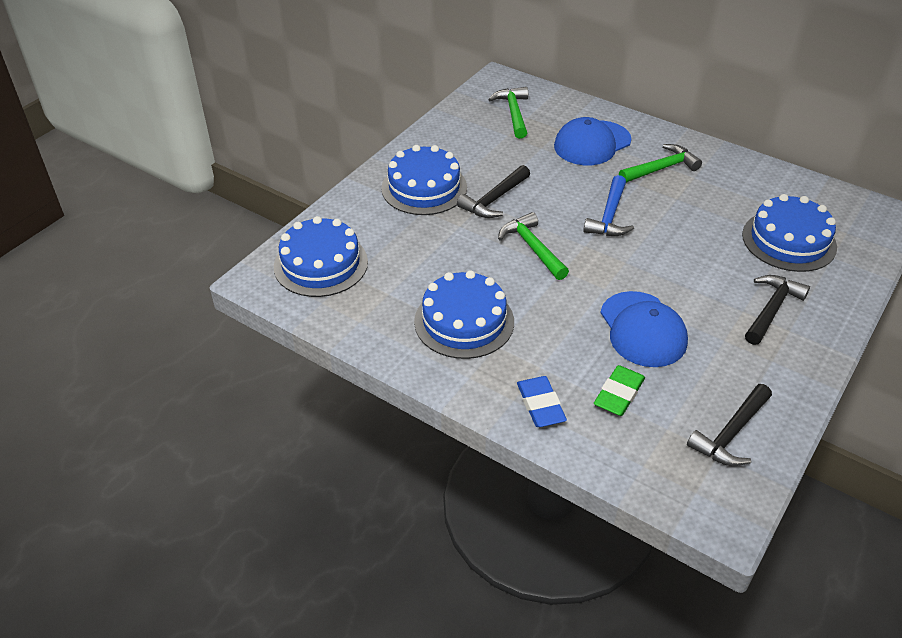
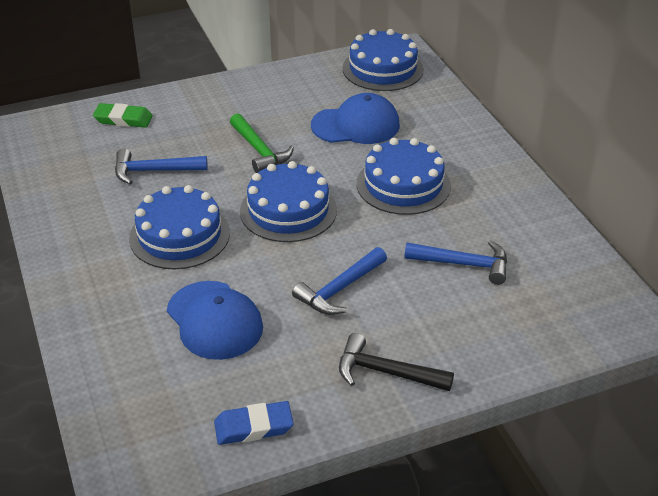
black hammer: 3 -> 1
blue hammer: 1 -> 3
green hammer: 3 -> 1

